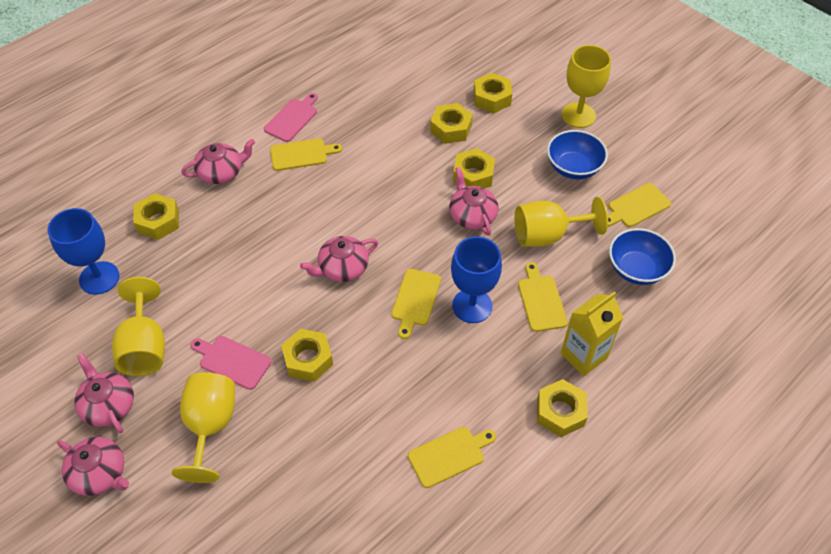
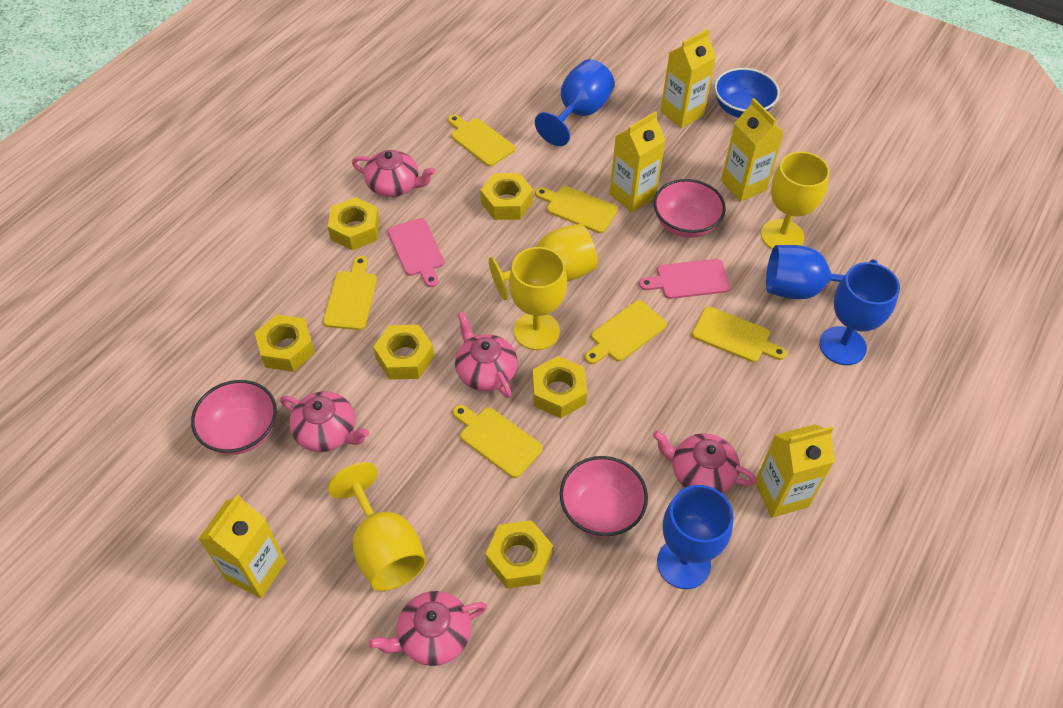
blue bowl: 2 -> 1
blue goblet: 2 -> 4
pink bowl: 0 -> 3
yellow carton: 1 -> 5
yellow cutting board: 5 -> 6

